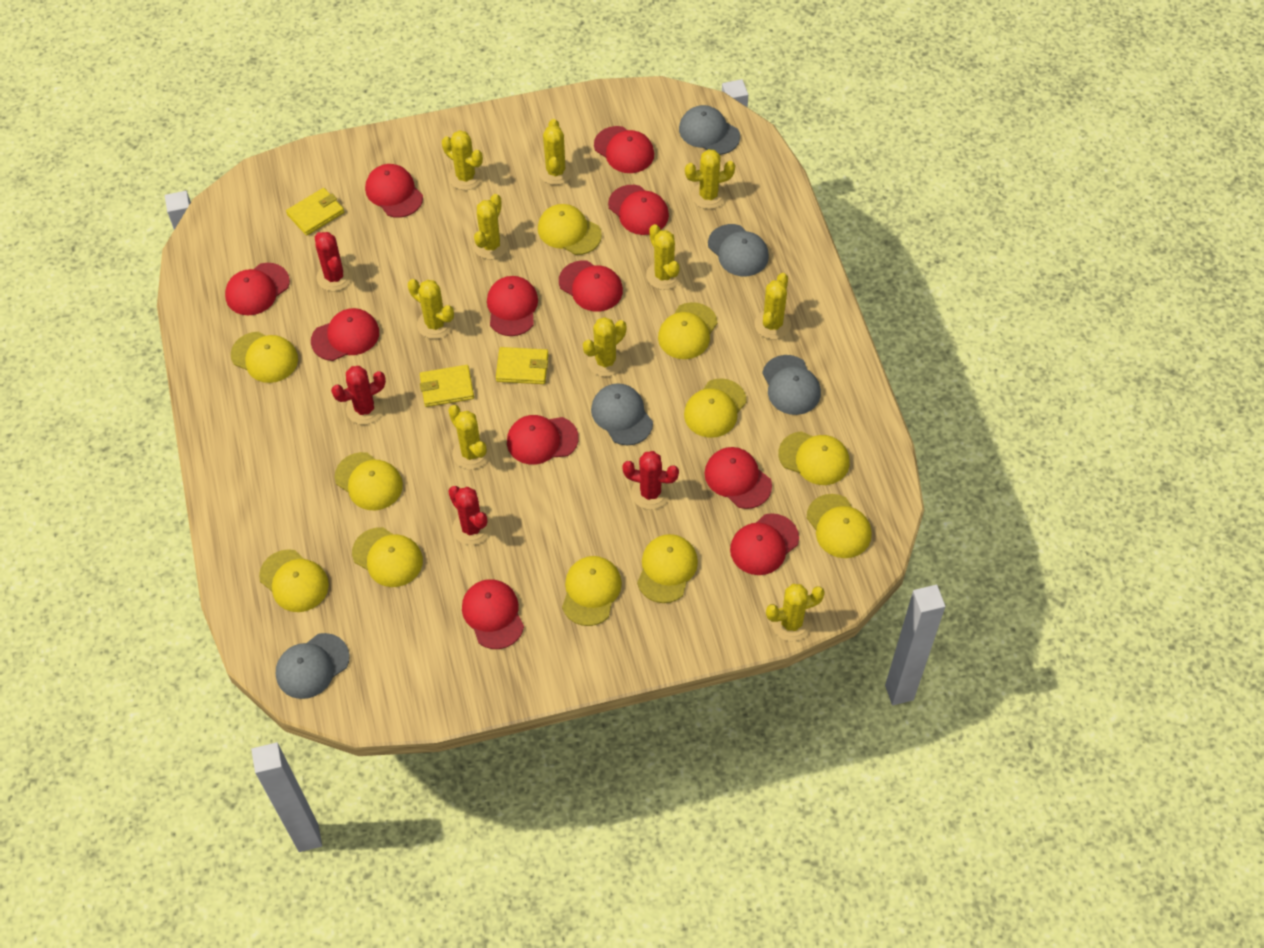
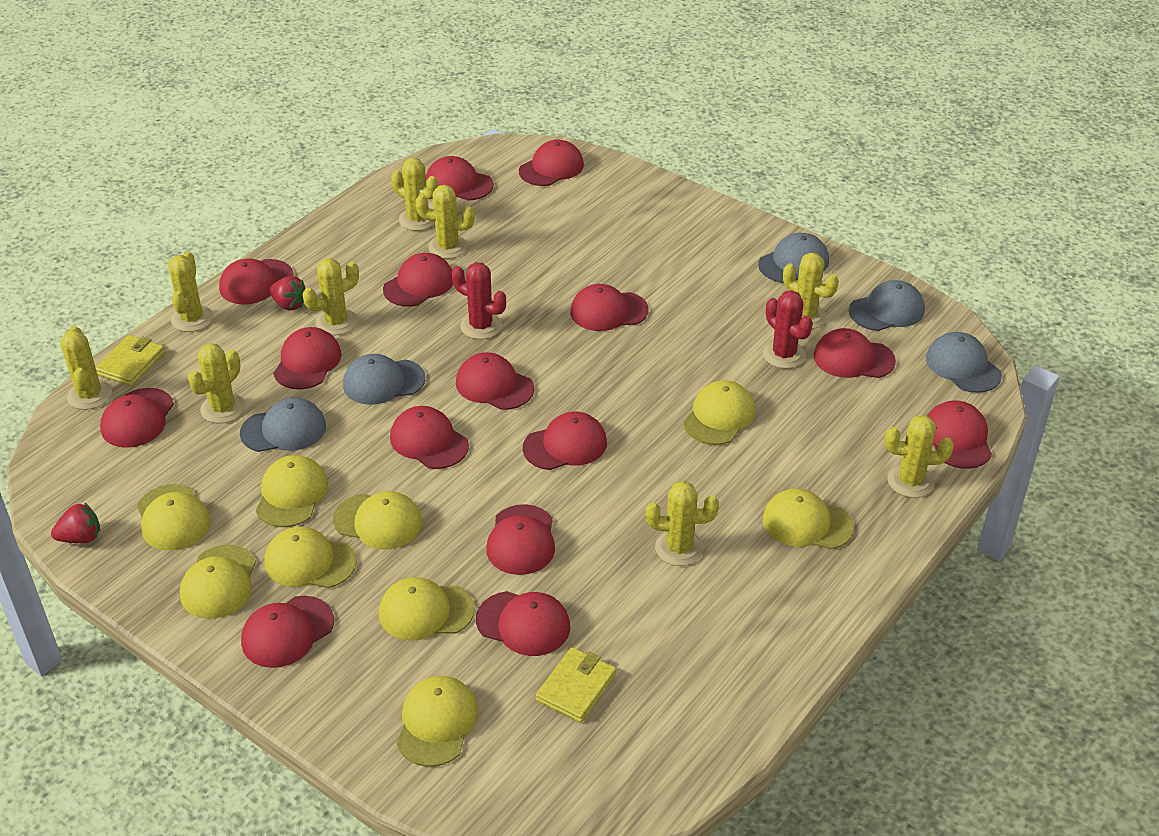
red cactus: 4 -> 2
red cap: 11 -> 15
red strawberry: 0 -> 2
yellow cactus: 10 -> 9
yellow cap: 11 -> 9
yellow wallet: 3 -> 2

